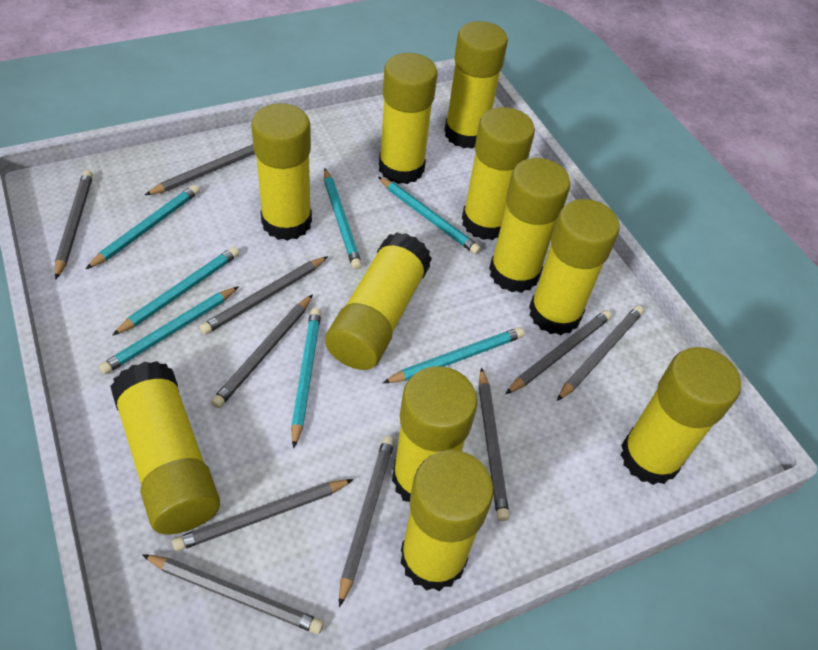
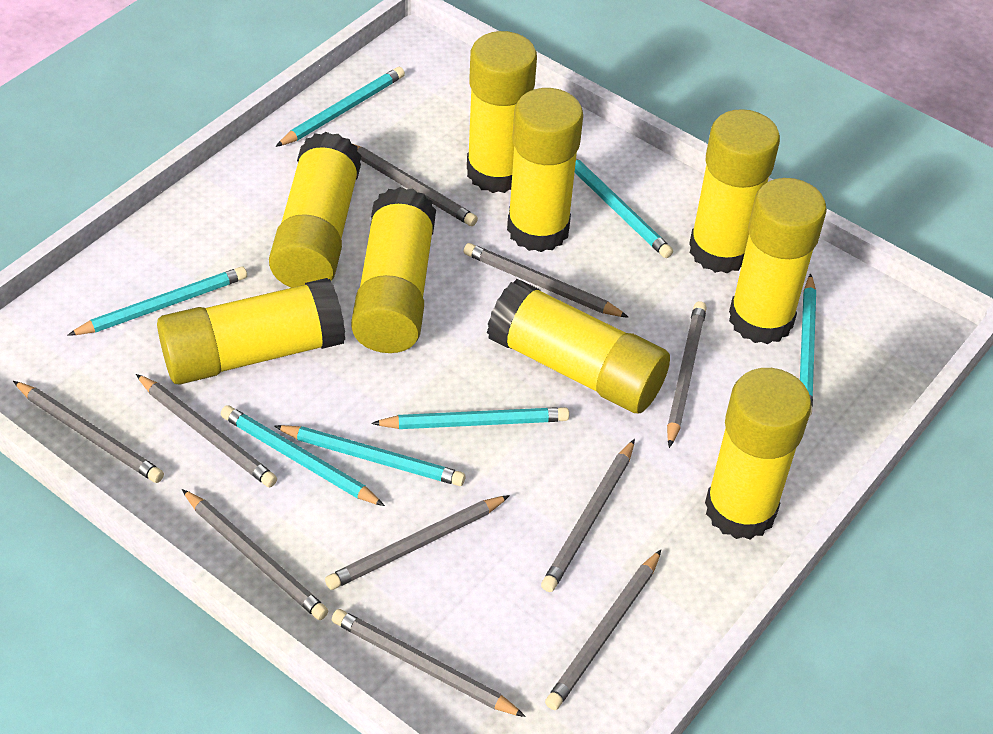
yellow glue stick: 11 -> 9

